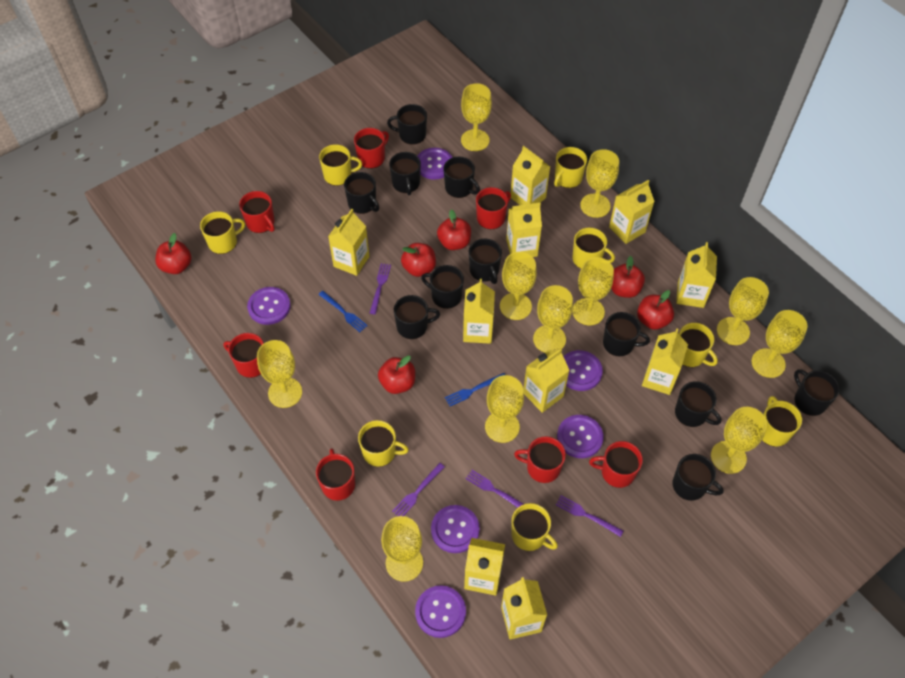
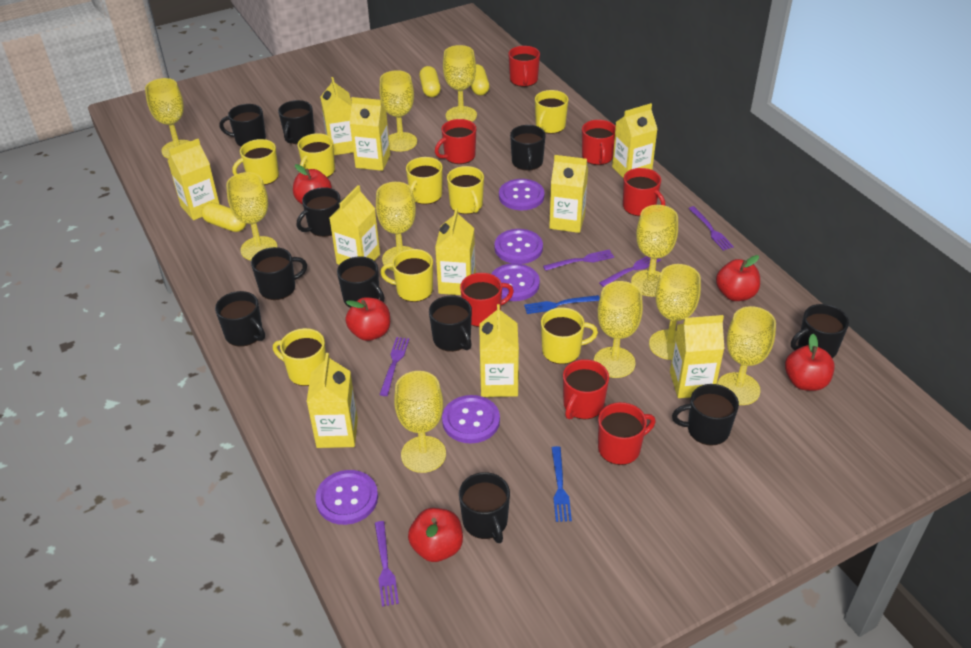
purple button: 6 -> 5
purple fork: 4 -> 5
red apple: 6 -> 5
yellow capsule: 0 -> 3
yellow goblet: 11 -> 10

